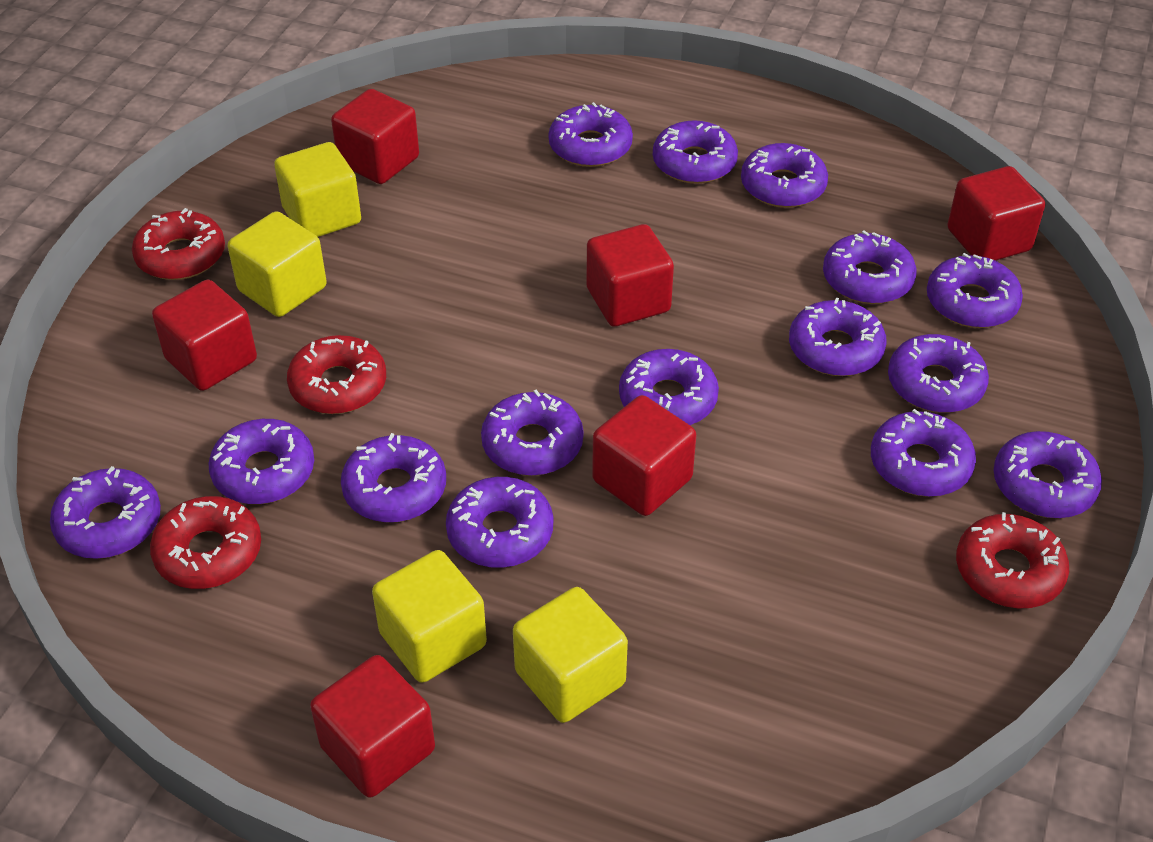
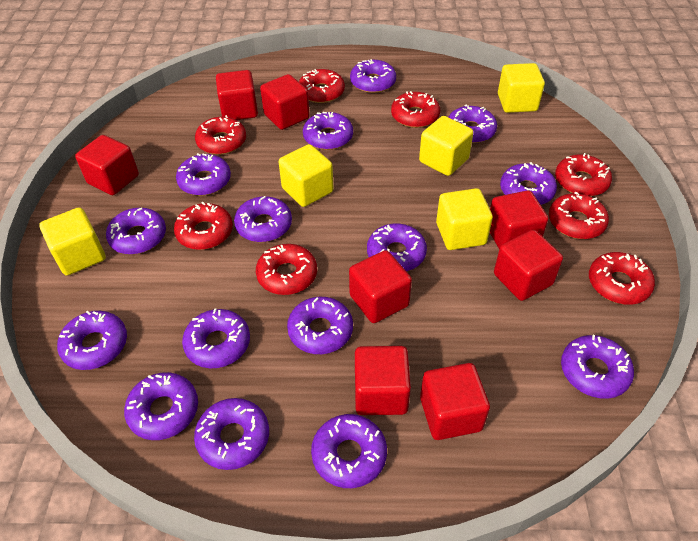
red cube: 6 -> 8
red donut: 4 -> 8
yellow cube: 4 -> 5

